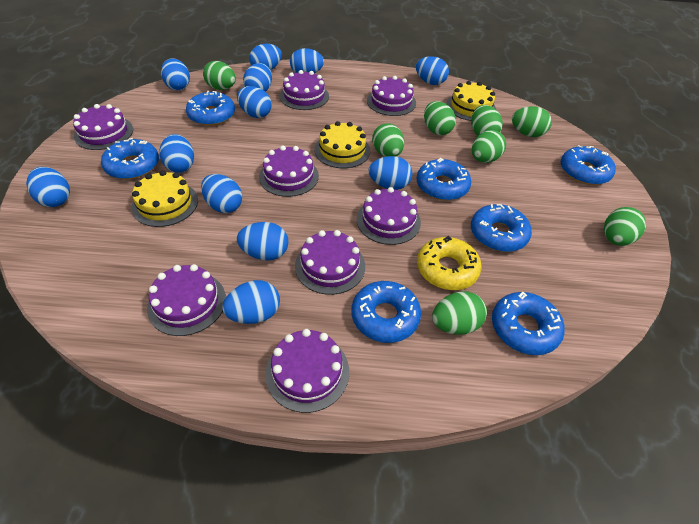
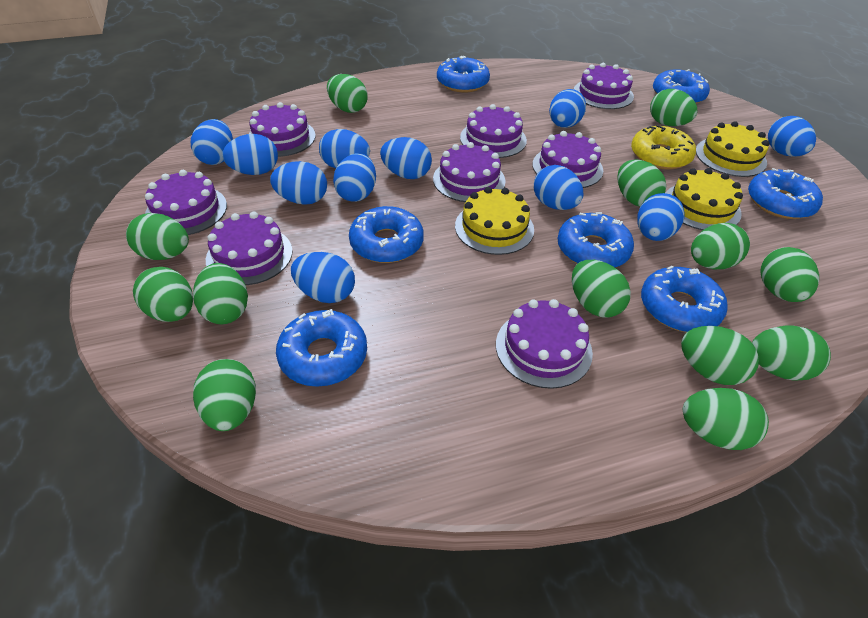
blue egg: 12 -> 11
green egg: 8 -> 13

